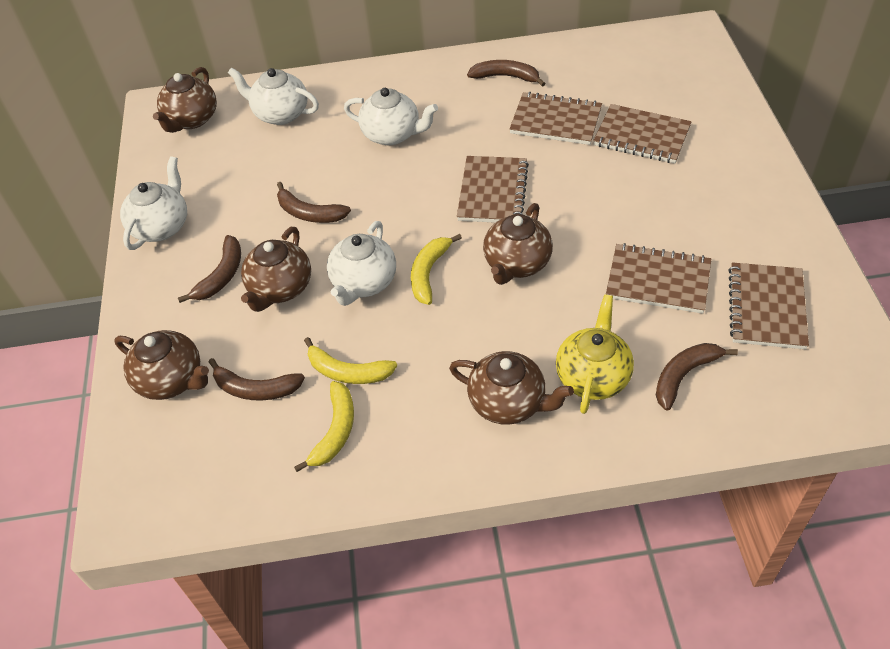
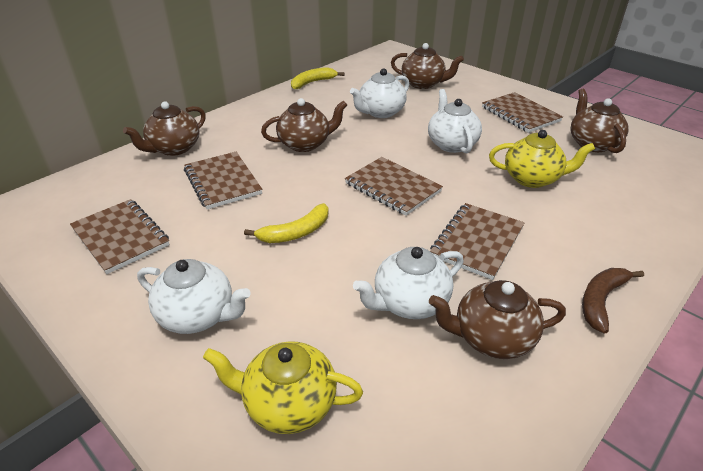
brown banana: 5 -> 1
yellow banana: 3 -> 2
yellow teapot: 1 -> 2

